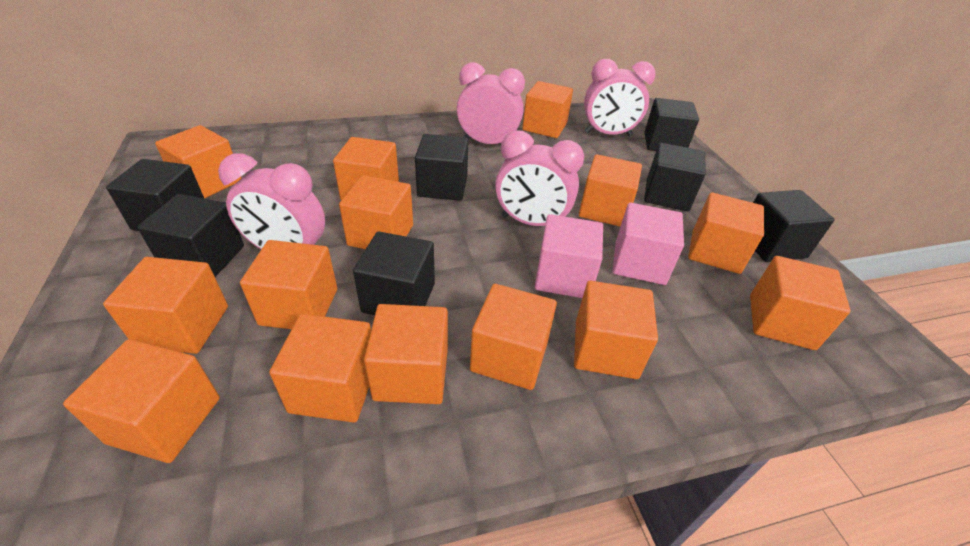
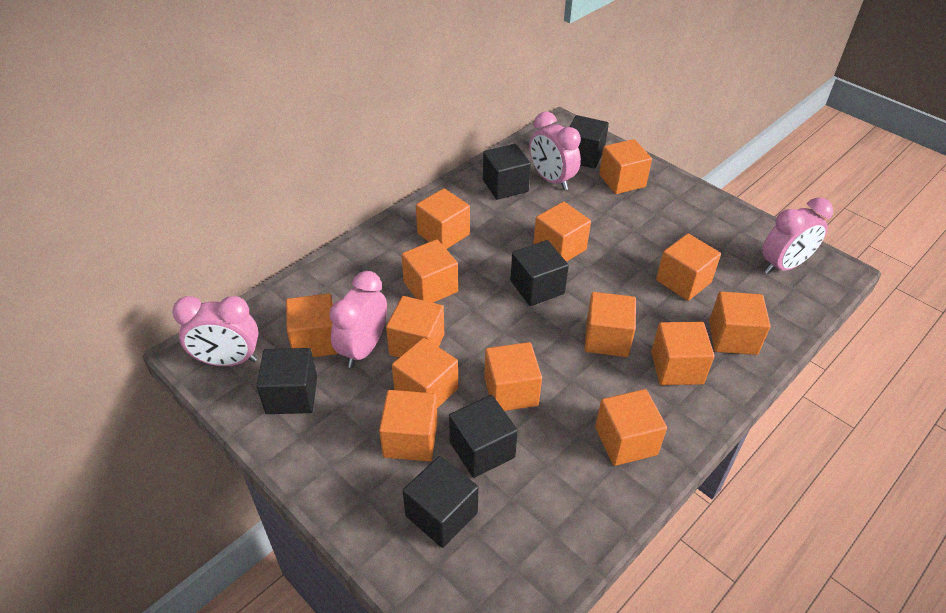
black cube: 7 -> 6
pink cube: 2 -> 0

